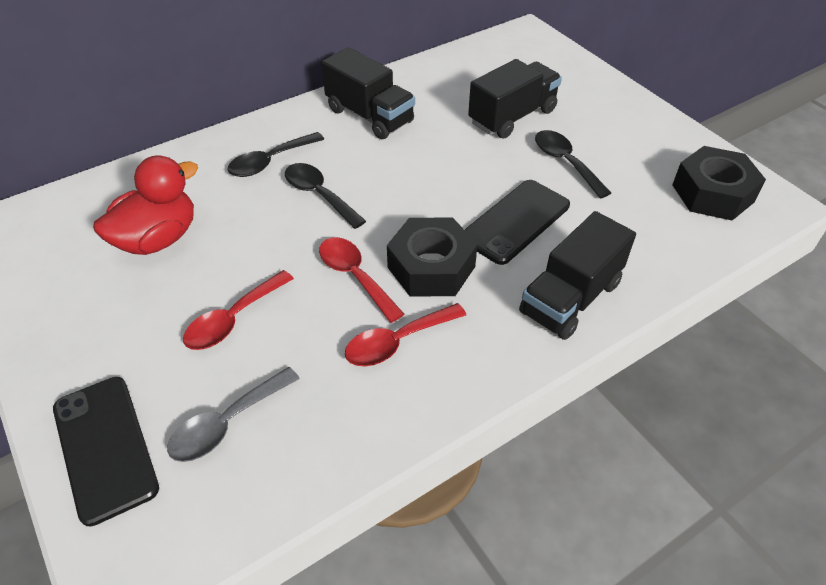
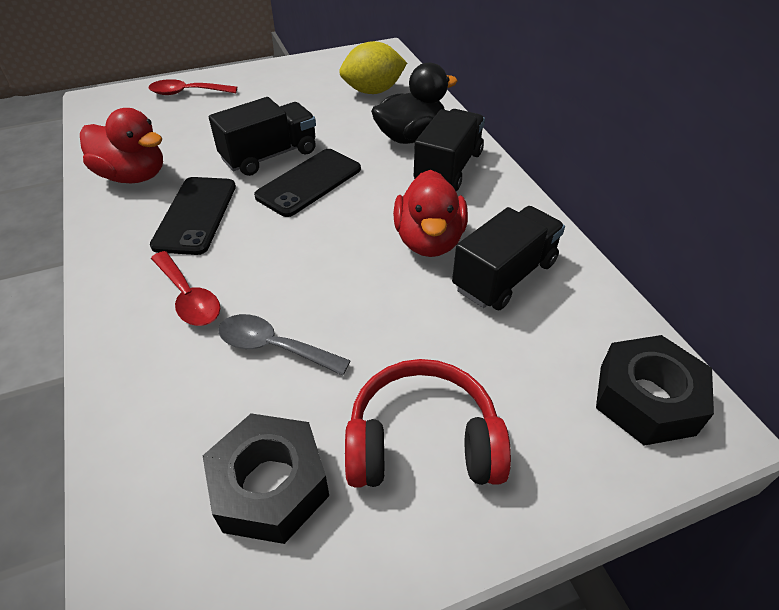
black duck: 0 -> 1
black spoon: 3 -> 0
red duck: 1 -> 2
red headphones: 0 -> 1
red spoon: 3 -> 2
yellow lemon: 0 -> 1

